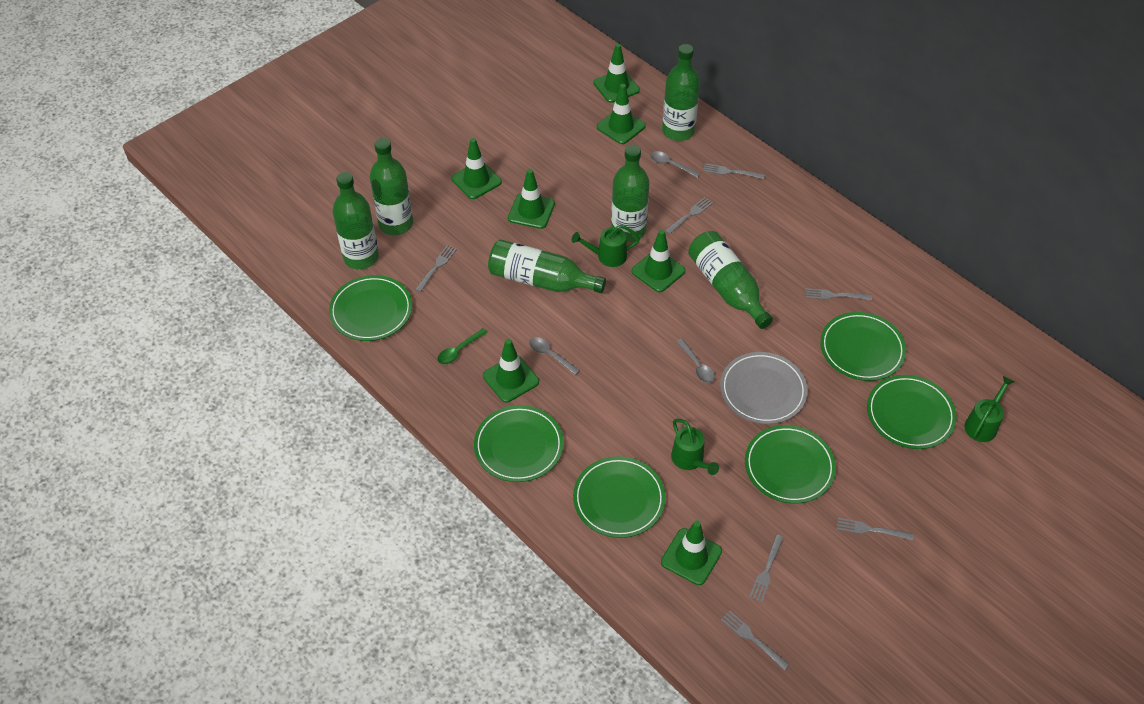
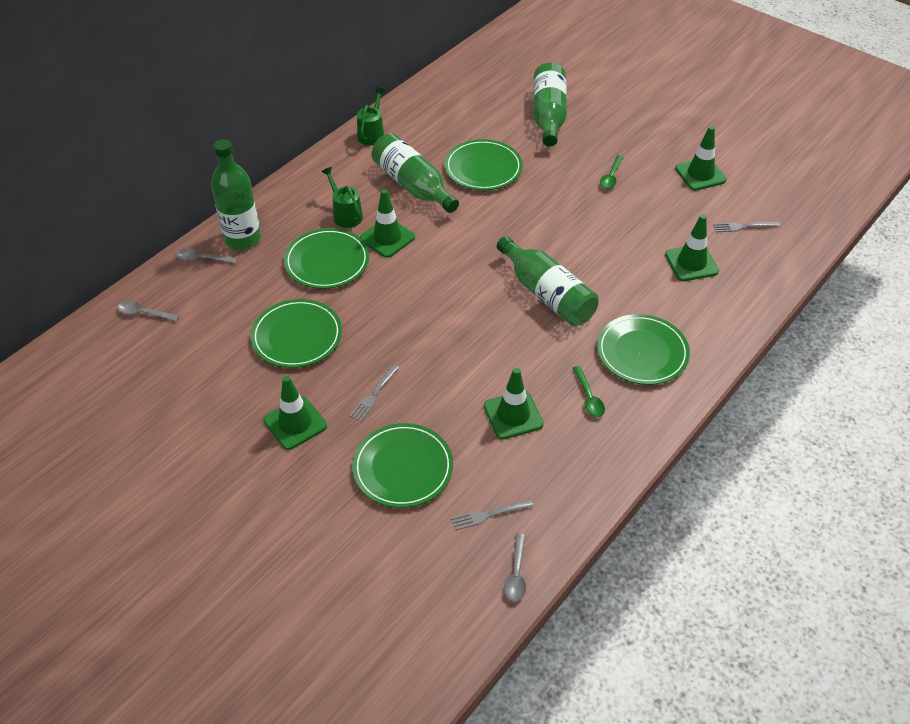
green bottle: 6 -> 4
green plate: 6 -> 5
green spoon: 1 -> 2
green traffic cone: 7 -> 5
green watering can: 3 -> 2
grey fork: 7 -> 3
grey plate: 1 -> 0

